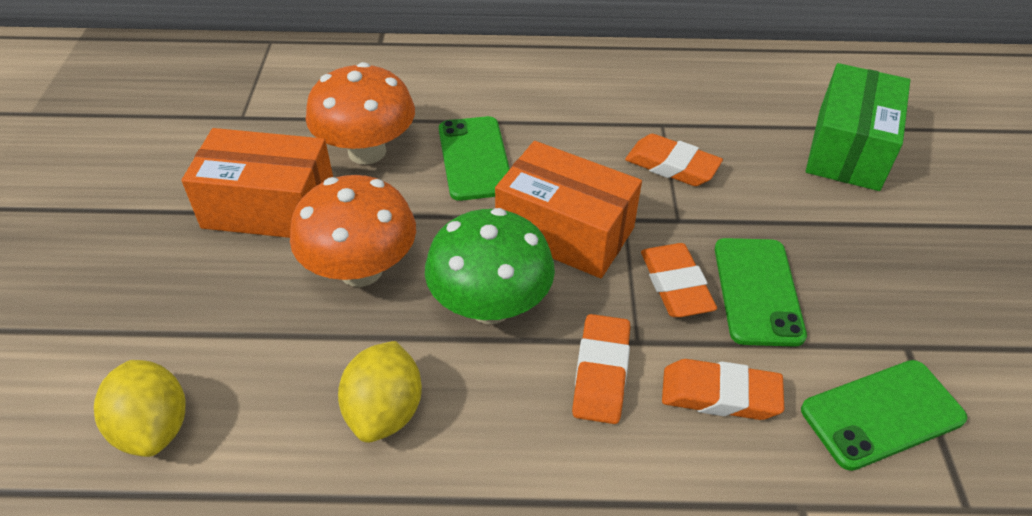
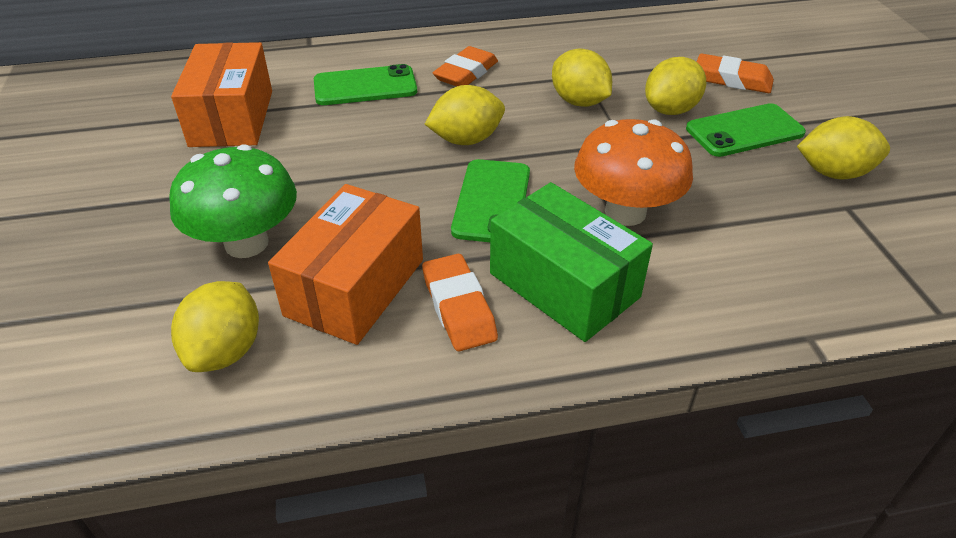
orange eraser: 4 -> 3
orange mushroom: 2 -> 1
yellow lemon: 2 -> 5

